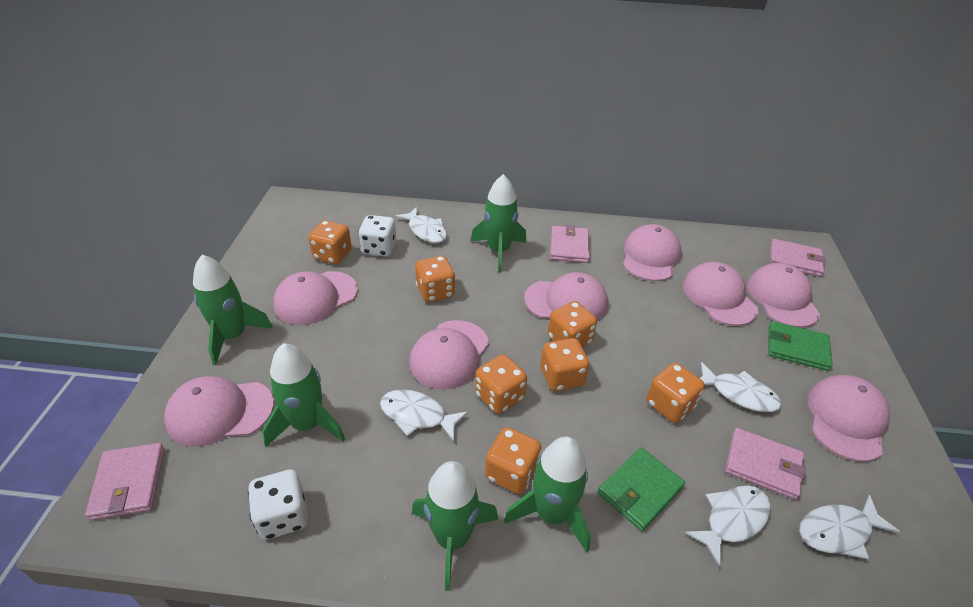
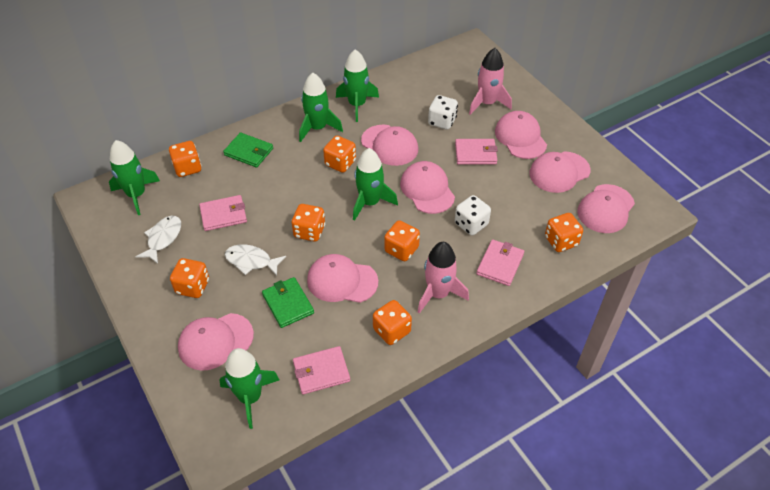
pink cap: 8 -> 7
pink rocket: 0 -> 2
white fish: 5 -> 2

